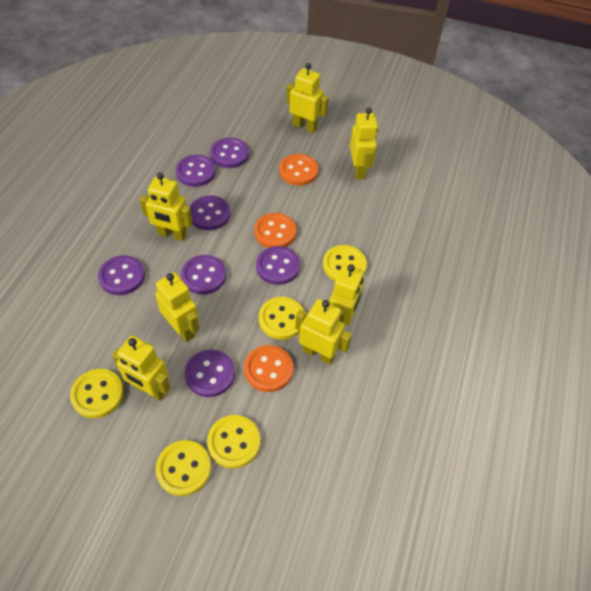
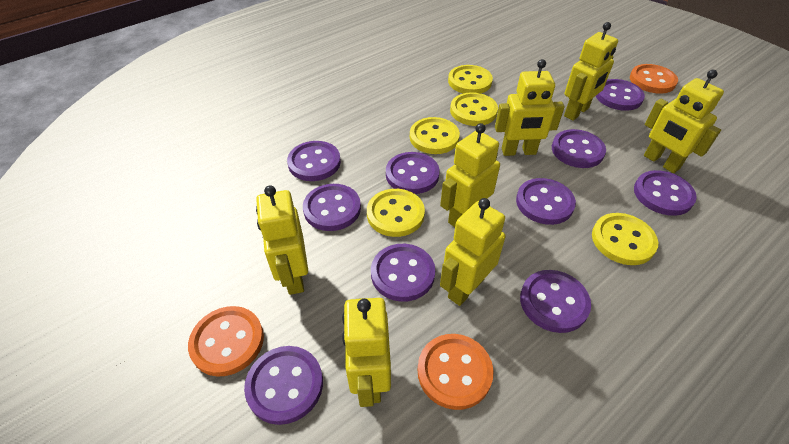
purple button: 7 -> 10

